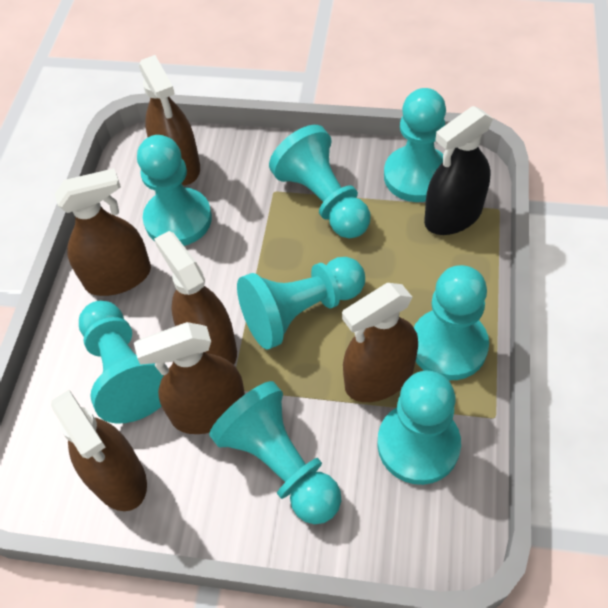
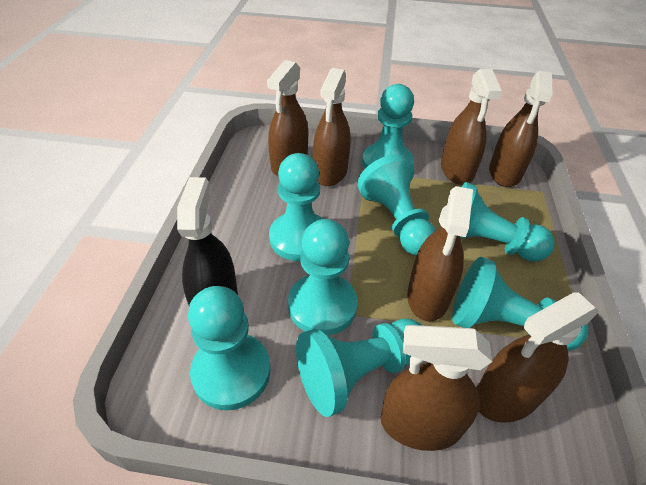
brown spray bottle: 6 -> 7

